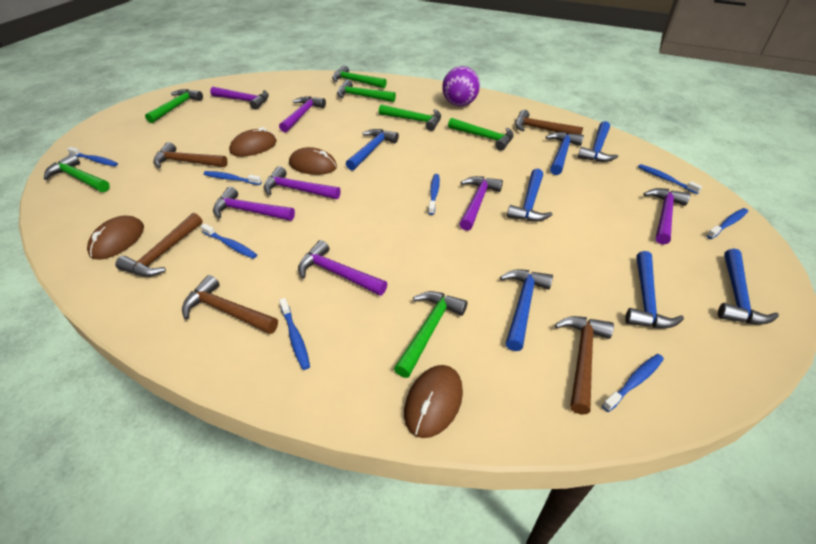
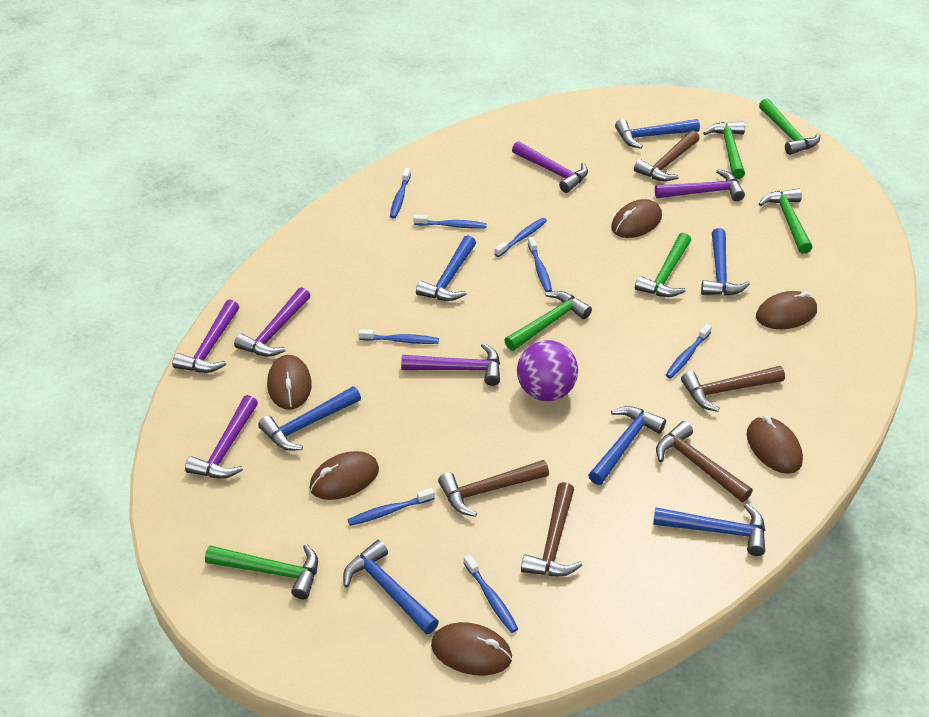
brown mouse: 4 -> 6
green hammer: 7 -> 6
purple hammer: 7 -> 6

